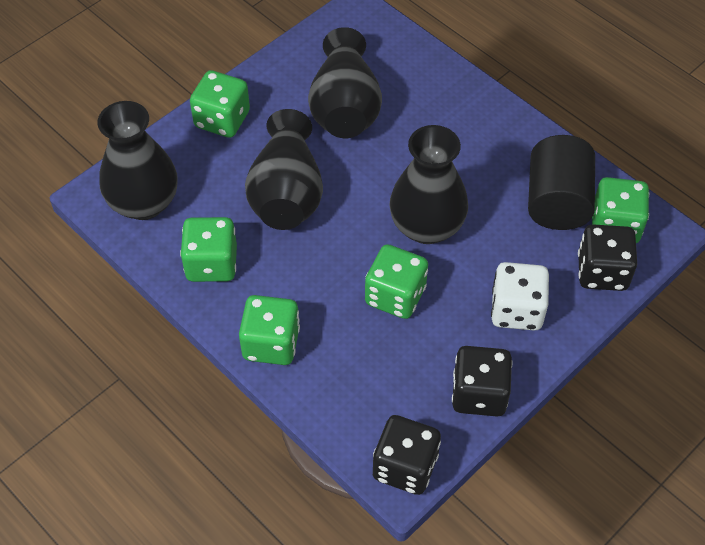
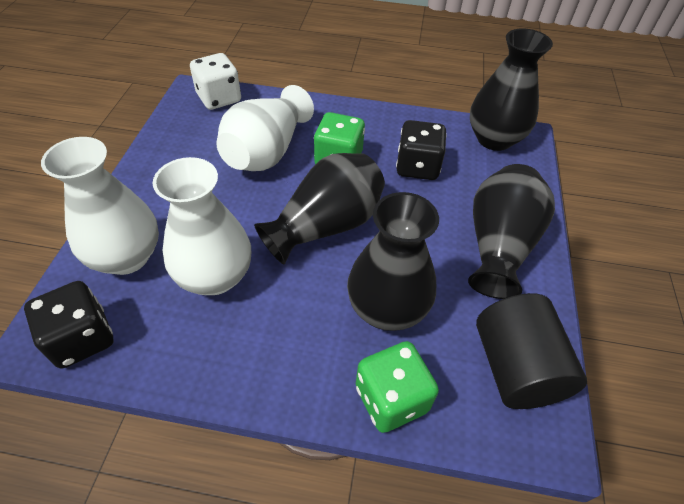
black dice: 3 -> 2
green dice: 5 -> 2
white vase: 0 -> 3

